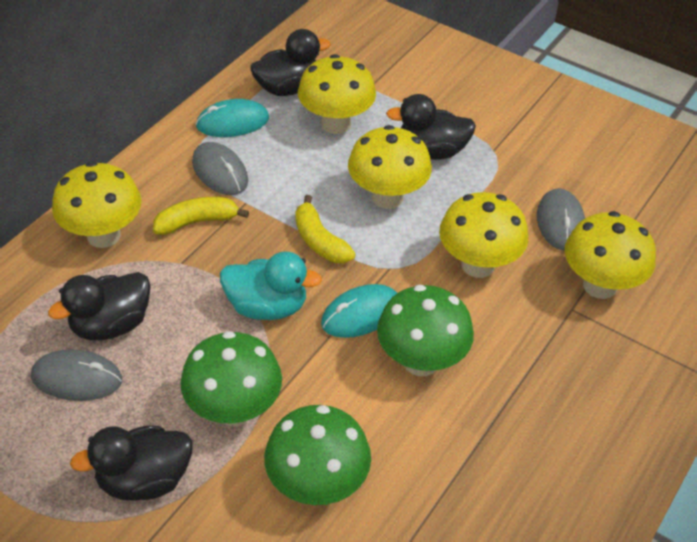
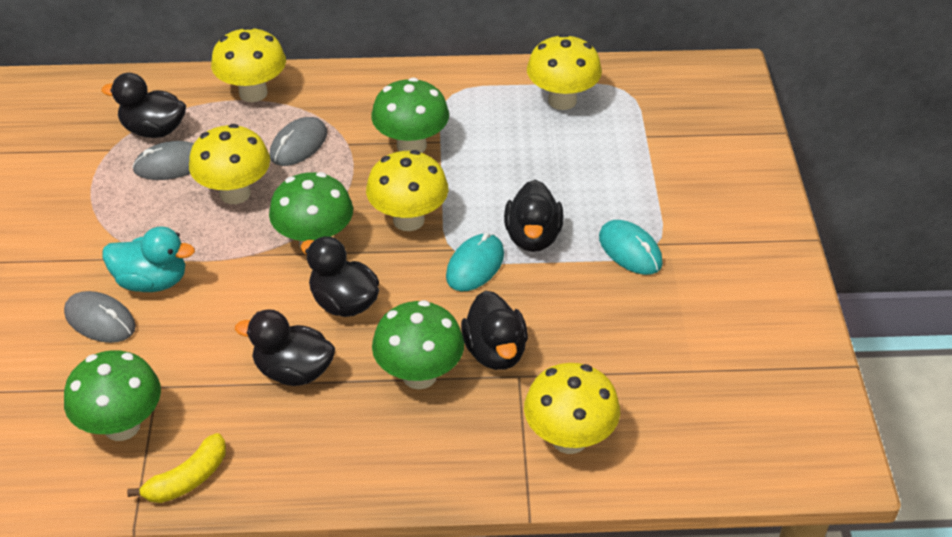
black duck: 4 -> 5
green mushroom: 3 -> 4
yellow banana: 2 -> 1

